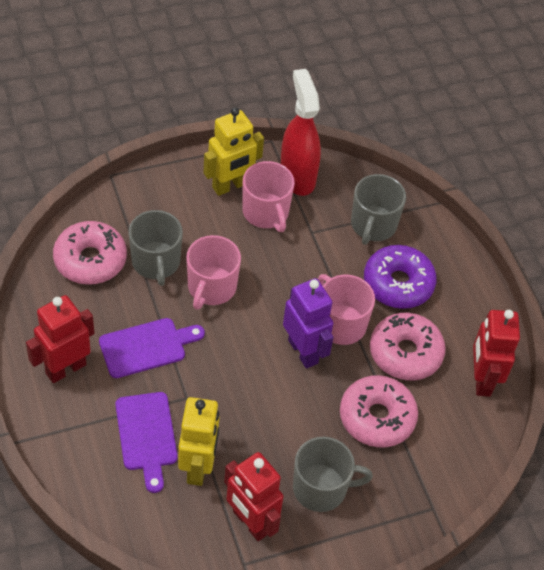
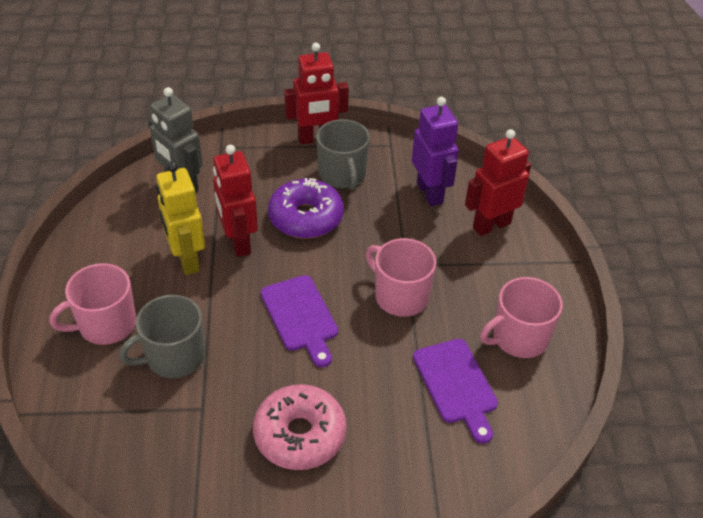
grey mug: 3 -> 2
grey robot: 0 -> 1
pink donut: 3 -> 1
red spray bottle: 1 -> 0
yellow robot: 2 -> 1

